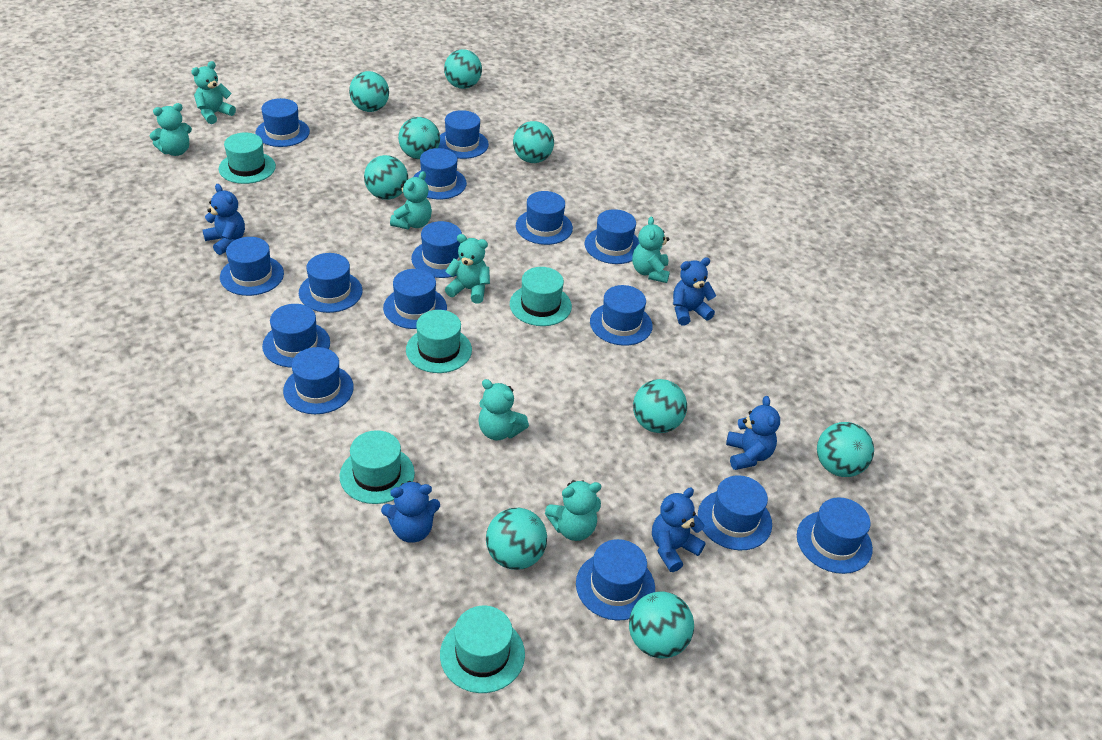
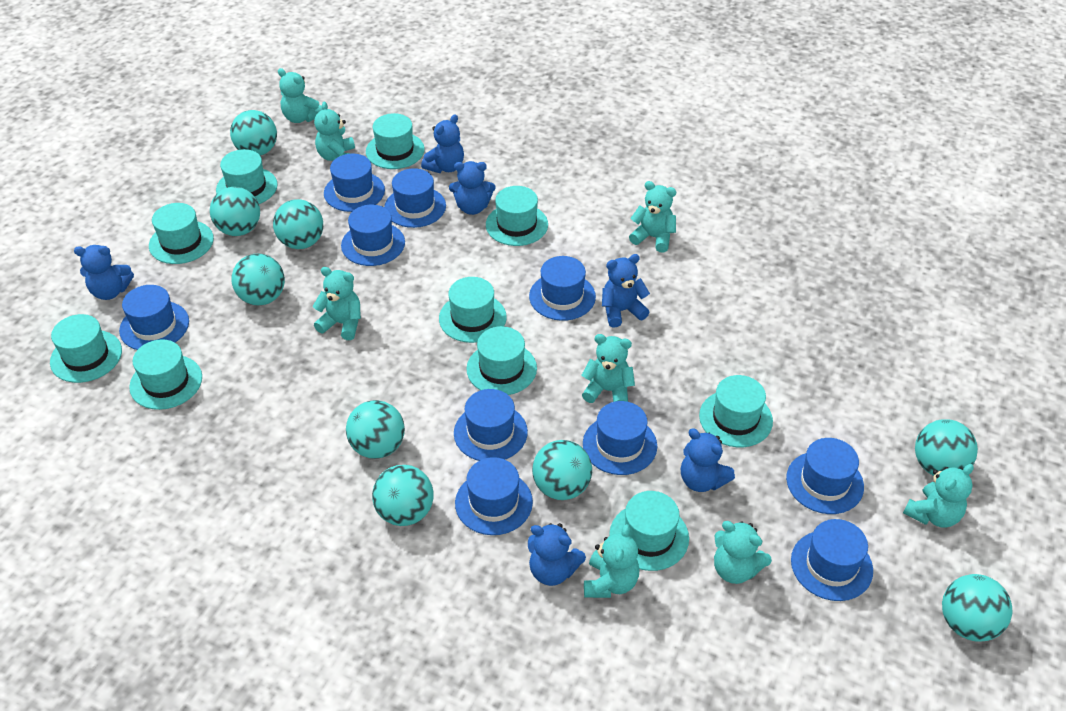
blue hat: 15 -> 10
blue teddy bear: 5 -> 6
turquoise hat: 5 -> 10
turquoise teddy bear: 7 -> 8

